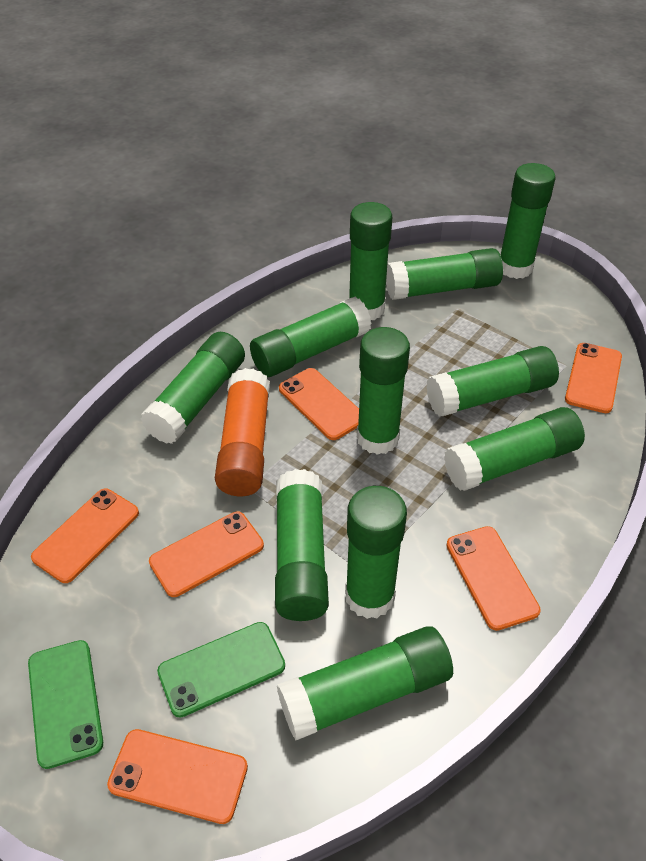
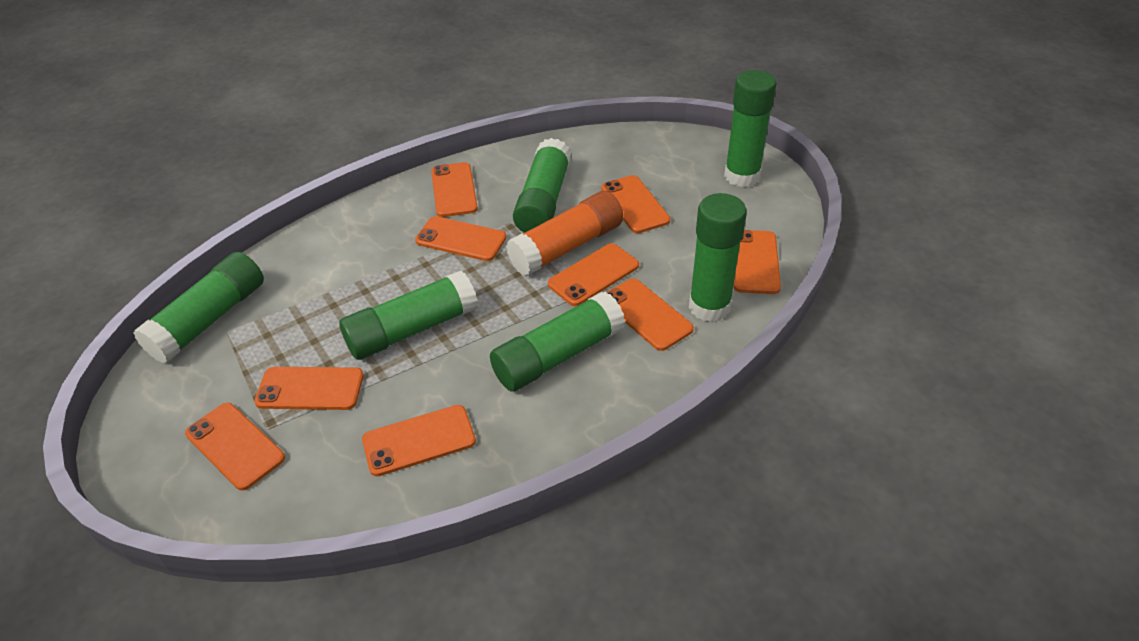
green glue stick: 11 -> 6
green phone: 2 -> 0
orange phone: 6 -> 9

